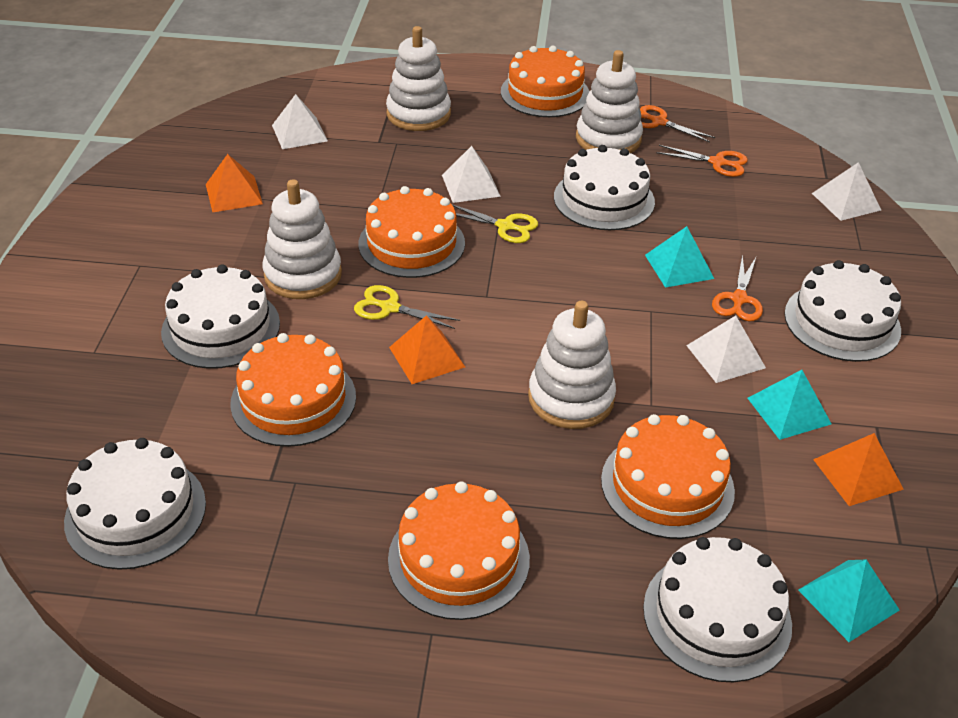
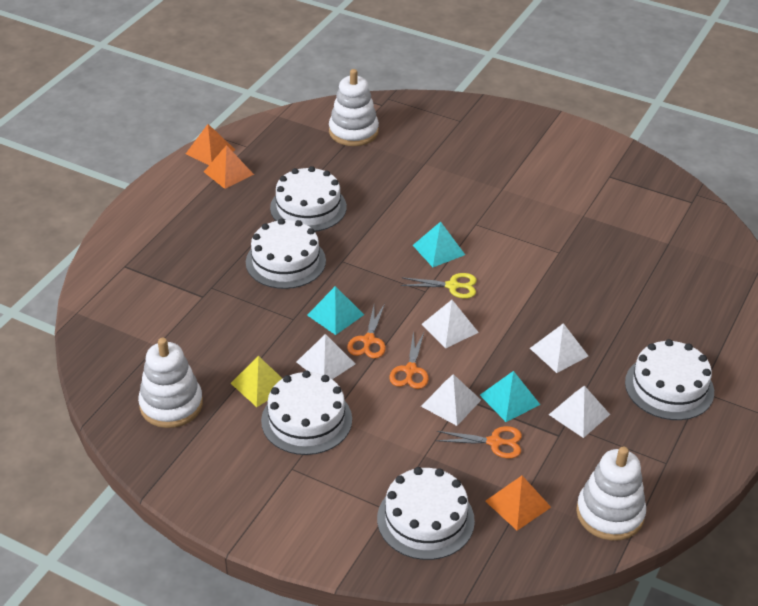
orange cake: 5 -> 0
white pyramid: 4 -> 5
white stacking toy: 4 -> 3
yellow pyramid: 0 -> 1
yellow scissors: 2 -> 1

